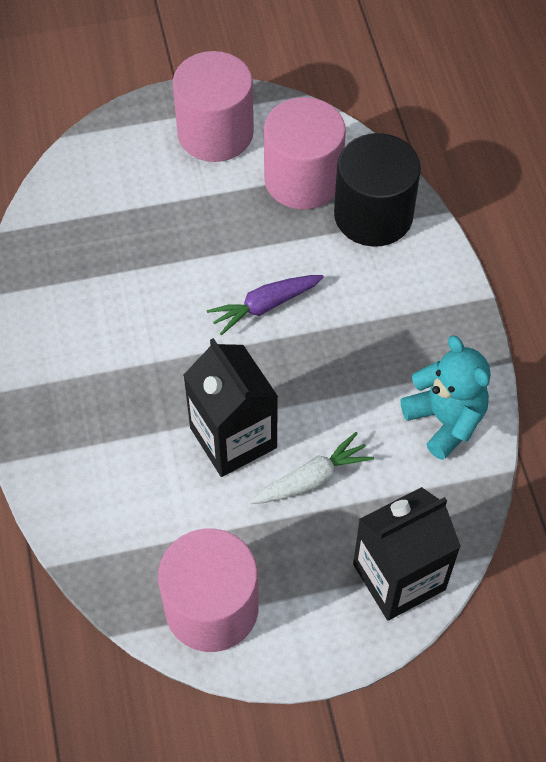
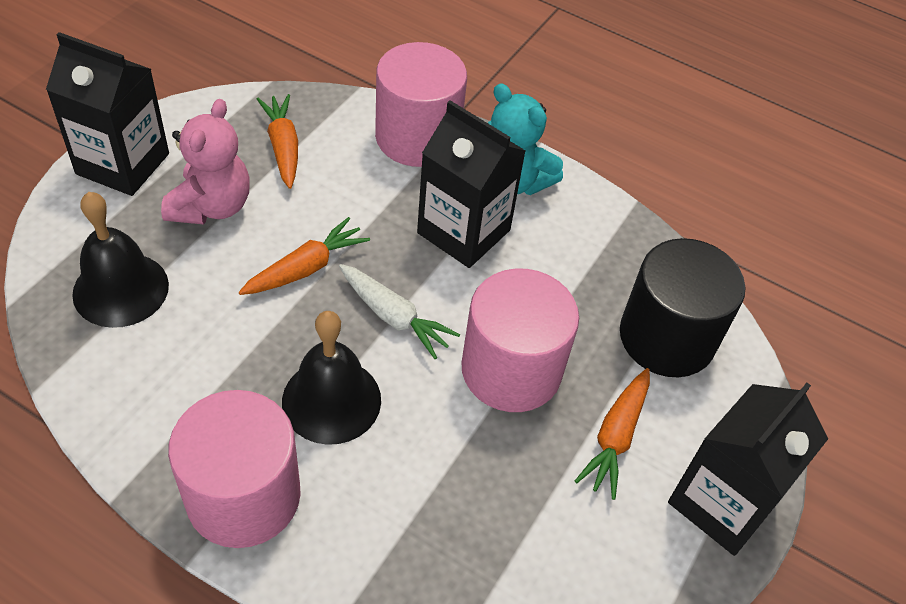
black bell: 0 -> 2
black carton: 2 -> 3
orange carrot: 0 -> 3
pink teddy bear: 0 -> 1
purple carrot: 1 -> 0

